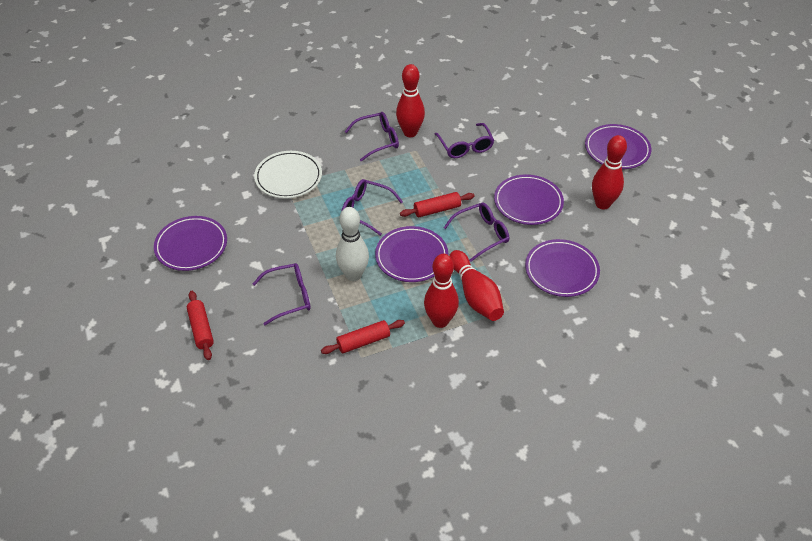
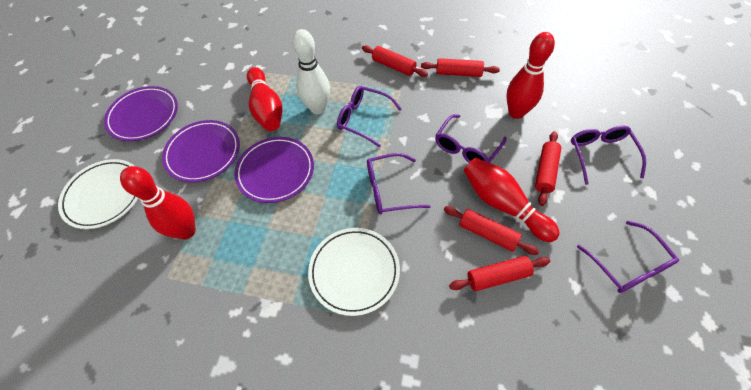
purple plate: 5 -> 3
red rolling pin: 3 -> 5
white plate: 1 -> 2

